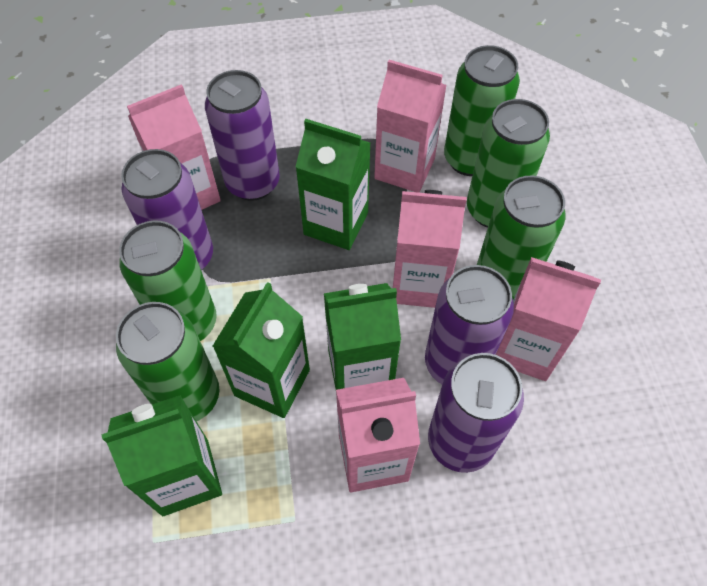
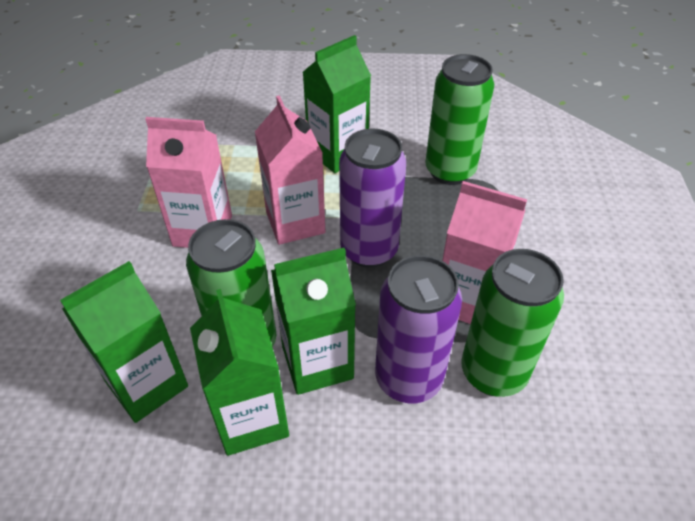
green can: 5 -> 3
pink carton: 5 -> 3
purple can: 4 -> 2

